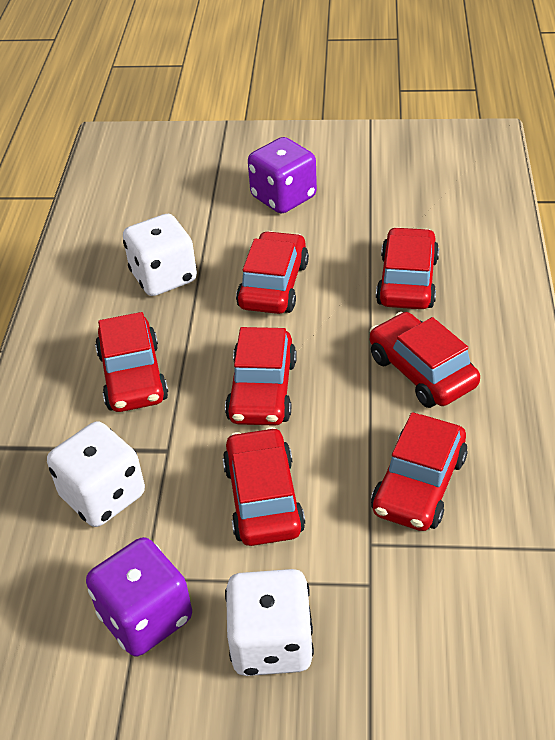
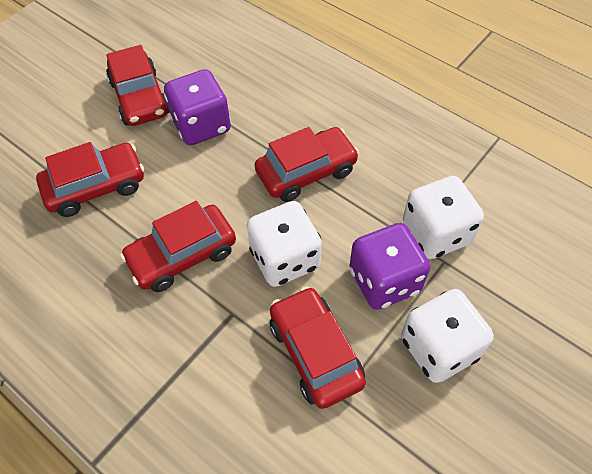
red car: 7 -> 5

